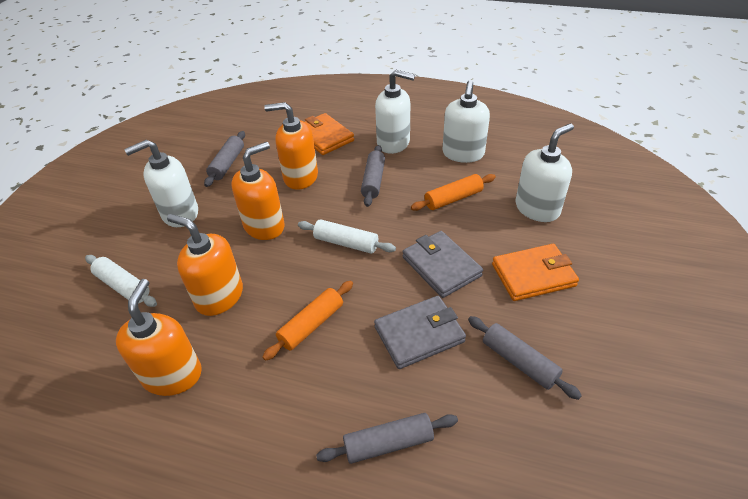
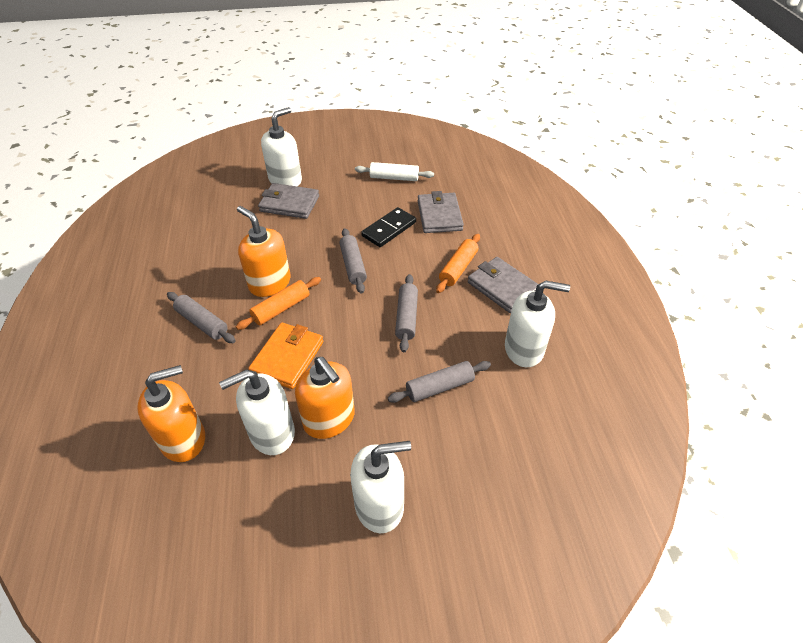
black domino: 0 -> 1
grey wallet: 2 -> 3
orange soap dispenser: 4 -> 3
orange wallet: 2 -> 1
white rolling pin: 2 -> 1

